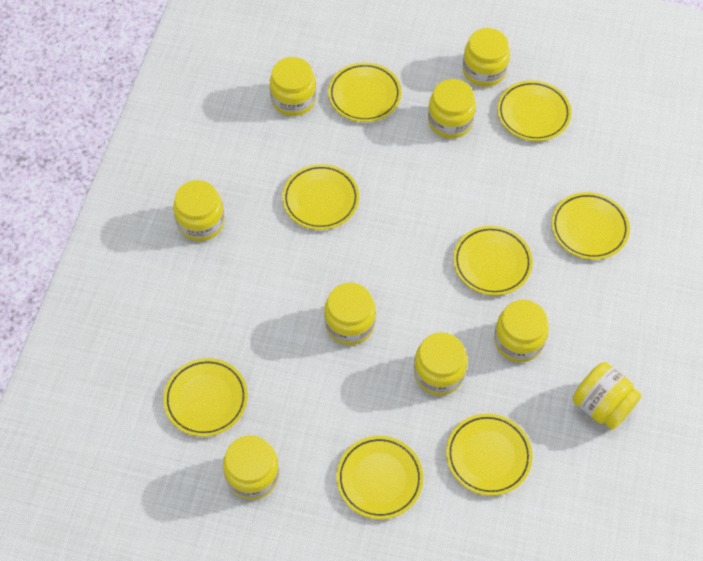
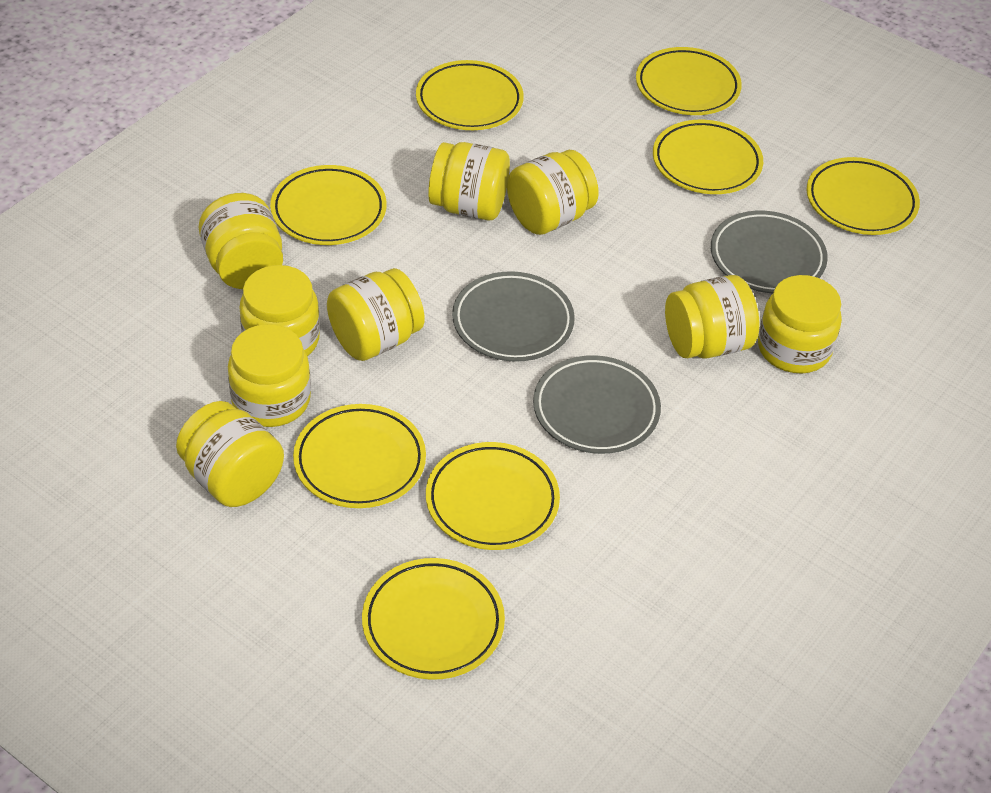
grey plate: 0 -> 3

